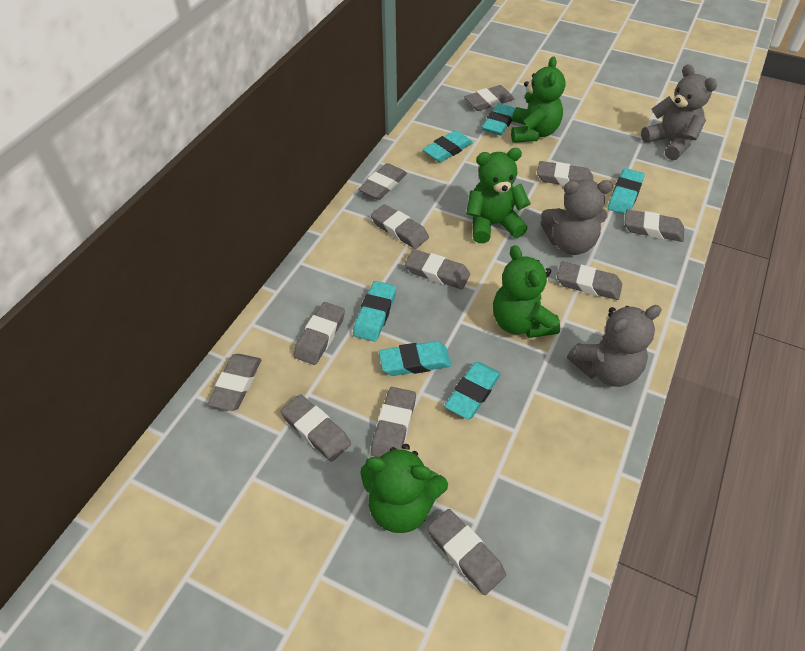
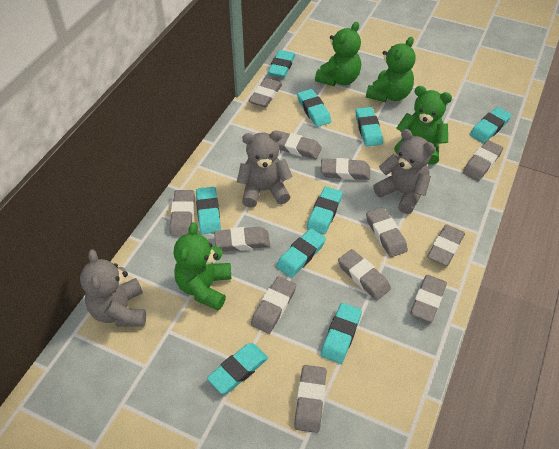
turquoise eraser: 6 -> 9

